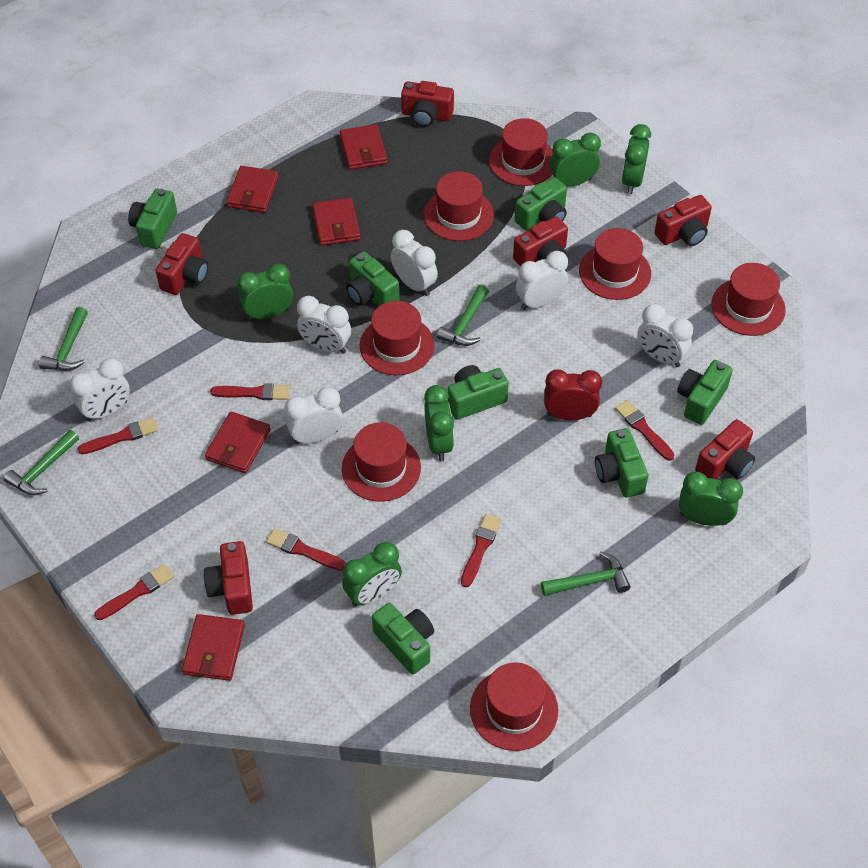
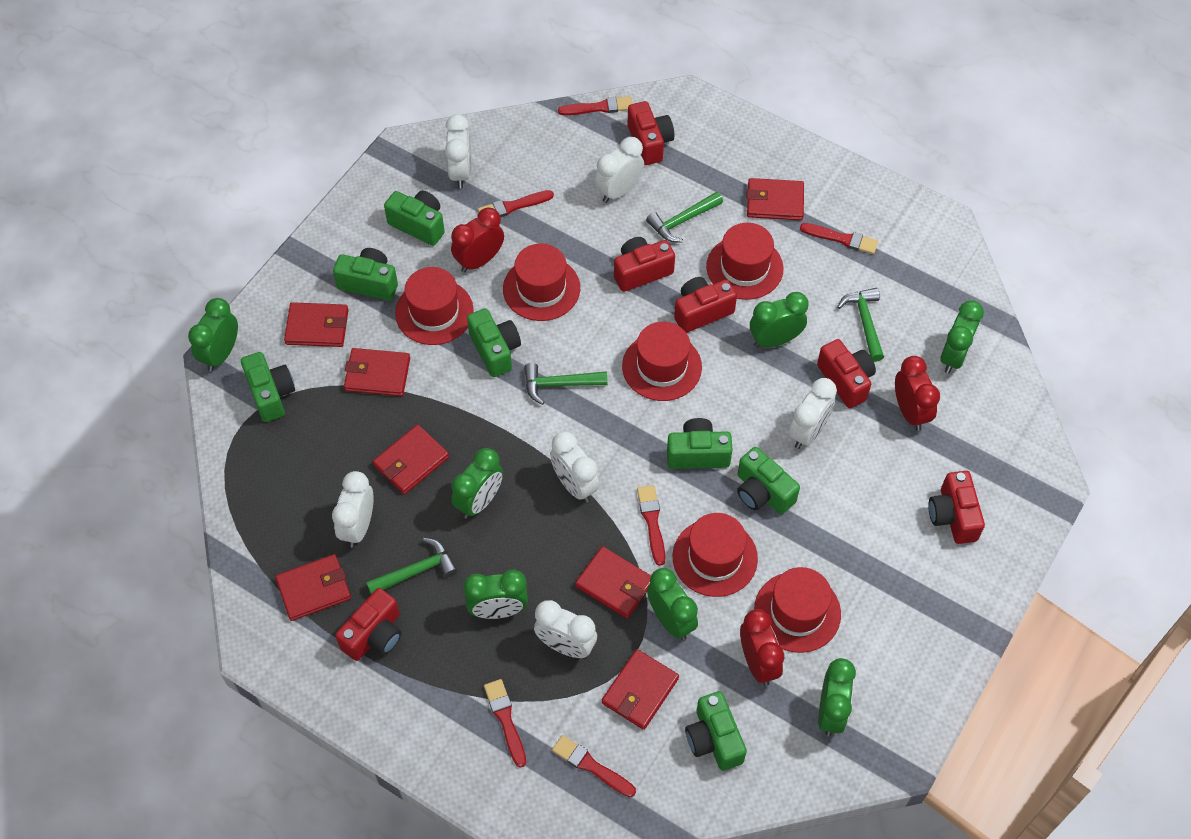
green clock: 6 -> 7
red clock: 1 -> 3
red hat: 7 -> 6
red wallet: 5 -> 7

